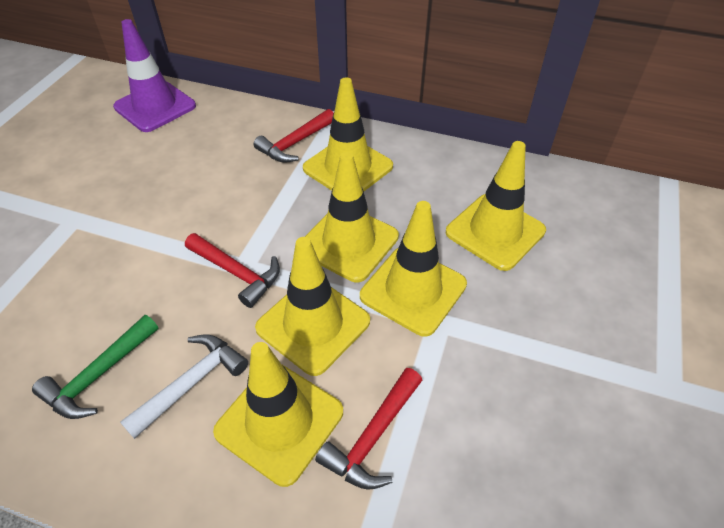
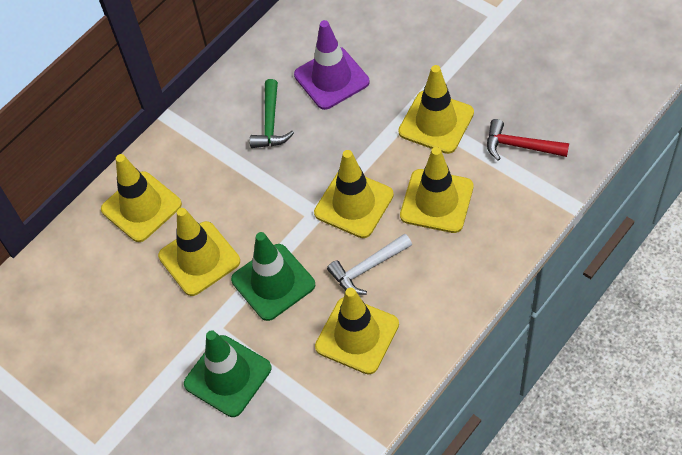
green traffic cone: 0 -> 2
red hammer: 3 -> 1

